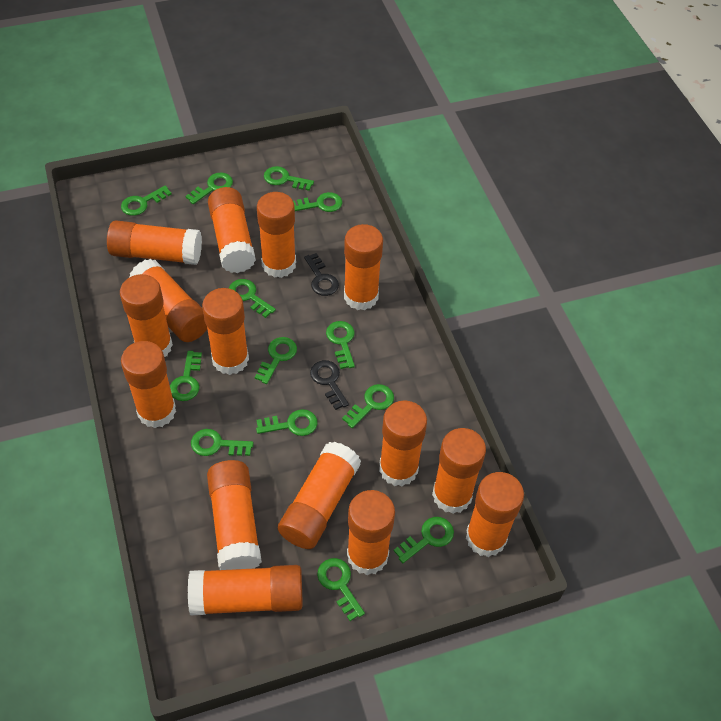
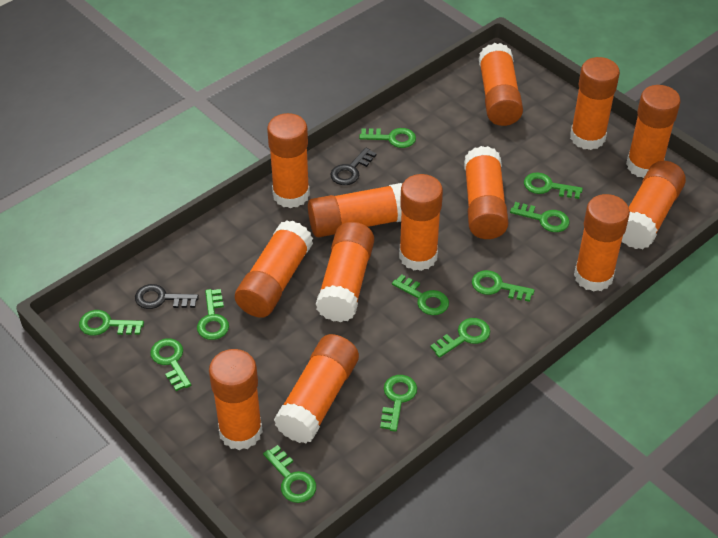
green key: 13 -> 11
orange glue stick: 15 -> 13

